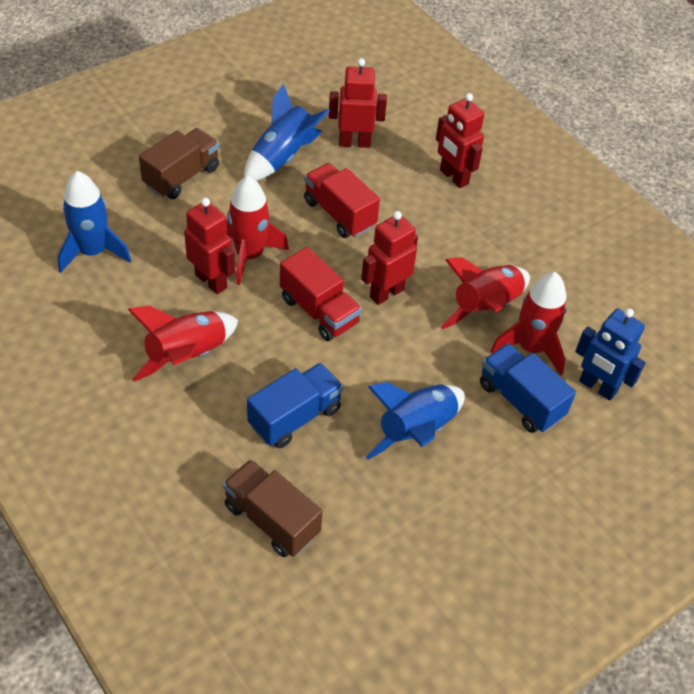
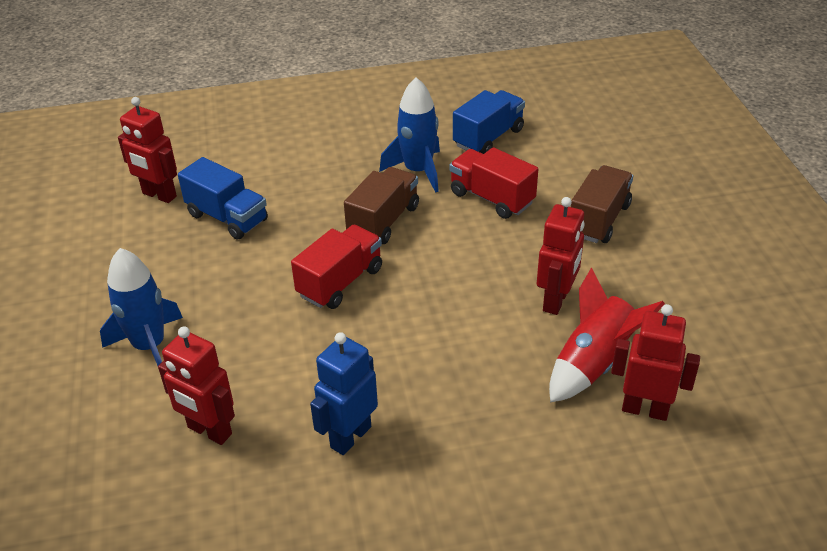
blue rocket: 3 -> 2
red rocket: 4 -> 1

